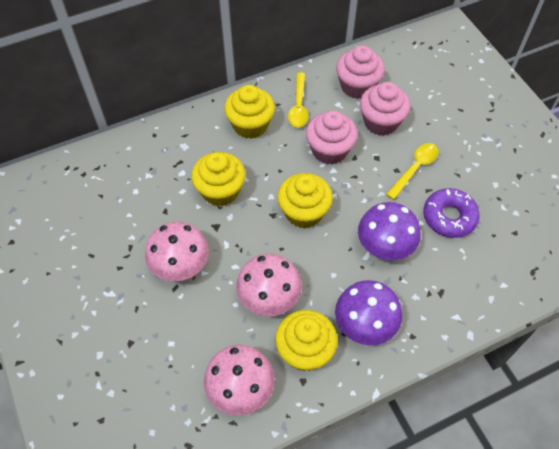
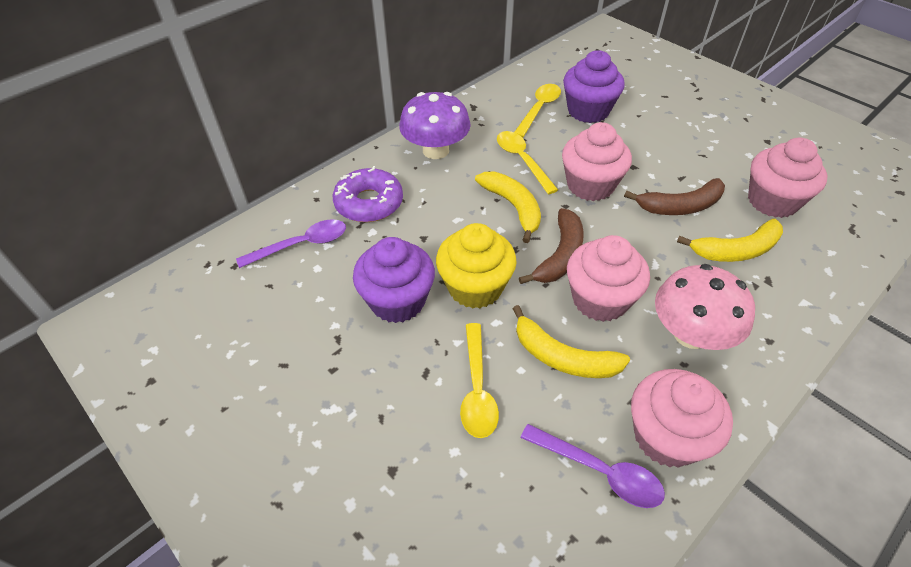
brown banana: 0 -> 2
pink cupcake: 3 -> 4
pink mushroom: 3 -> 1
purple cupcake: 0 -> 2
purple mushroom: 2 -> 1
purple spoon: 0 -> 2
yellow banana: 0 -> 3
yellow cupcake: 4 -> 1
yellow spoon: 2 -> 3

